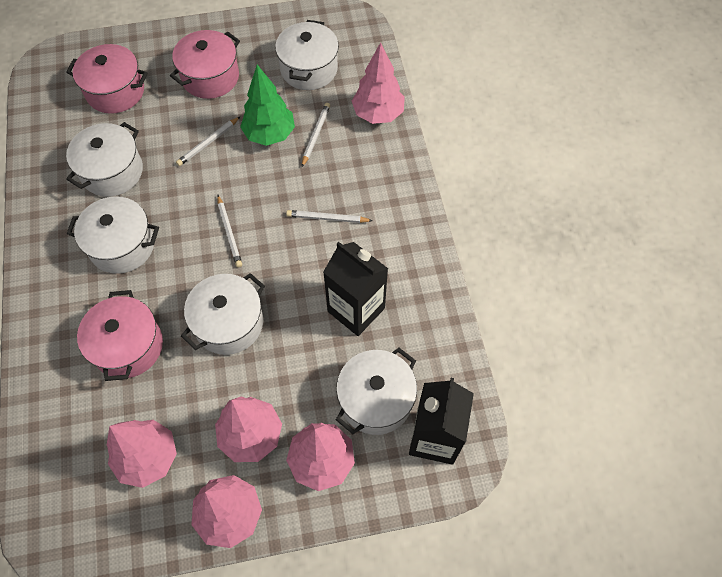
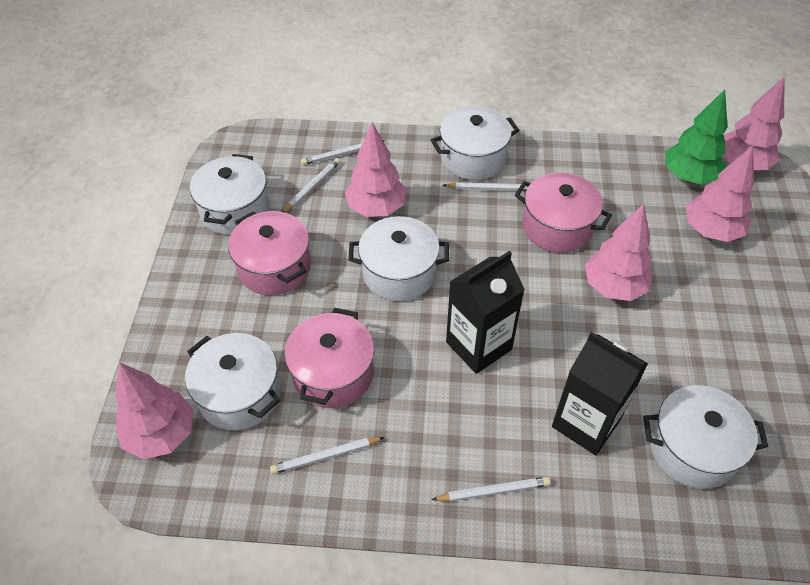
white pencil: 4 -> 5

